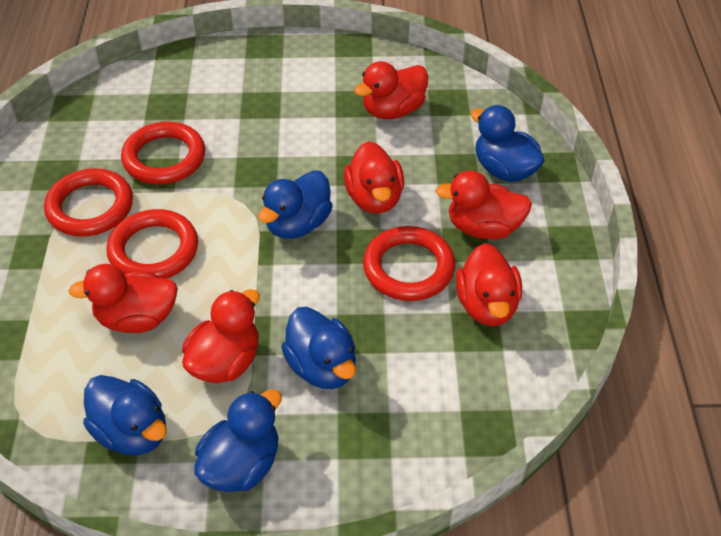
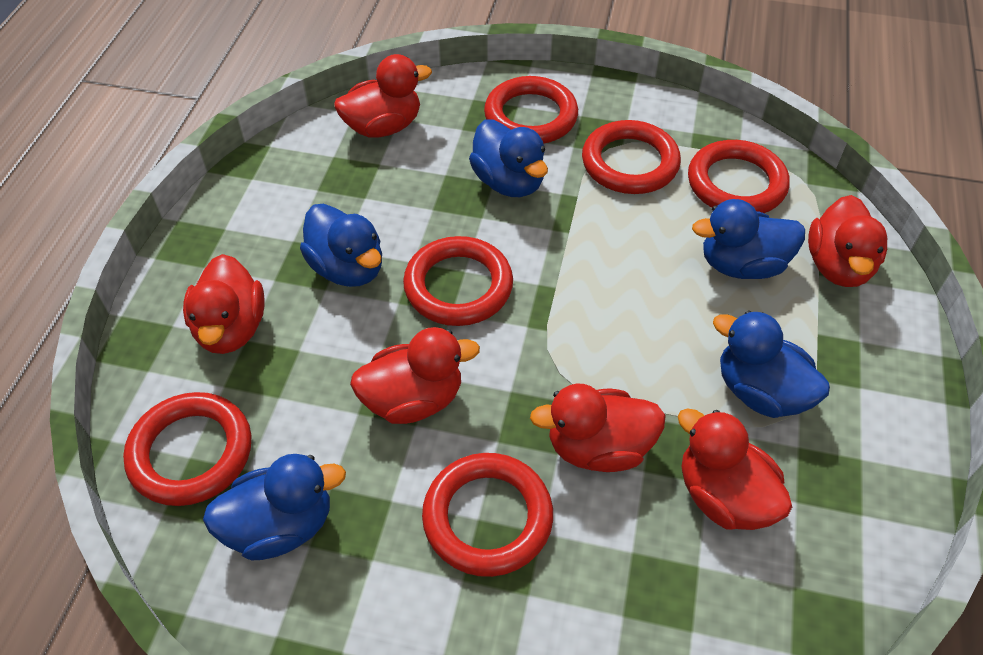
red ring: 4 -> 6

